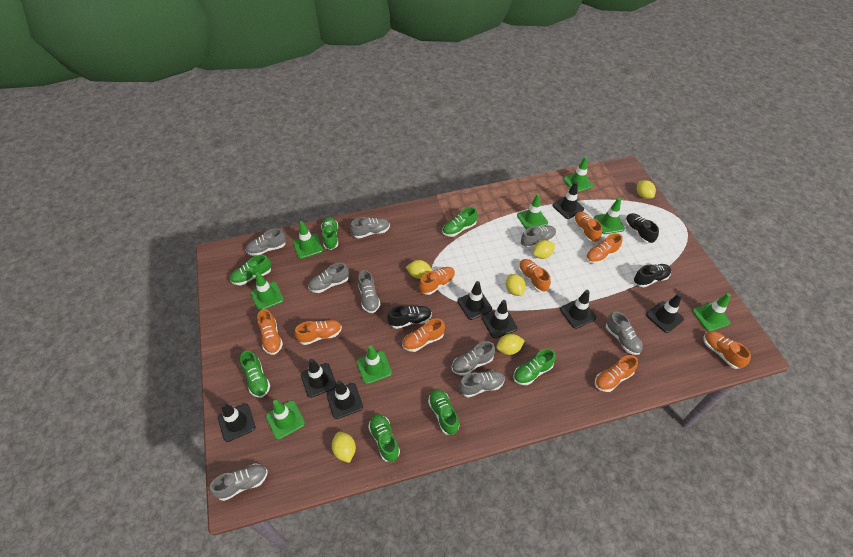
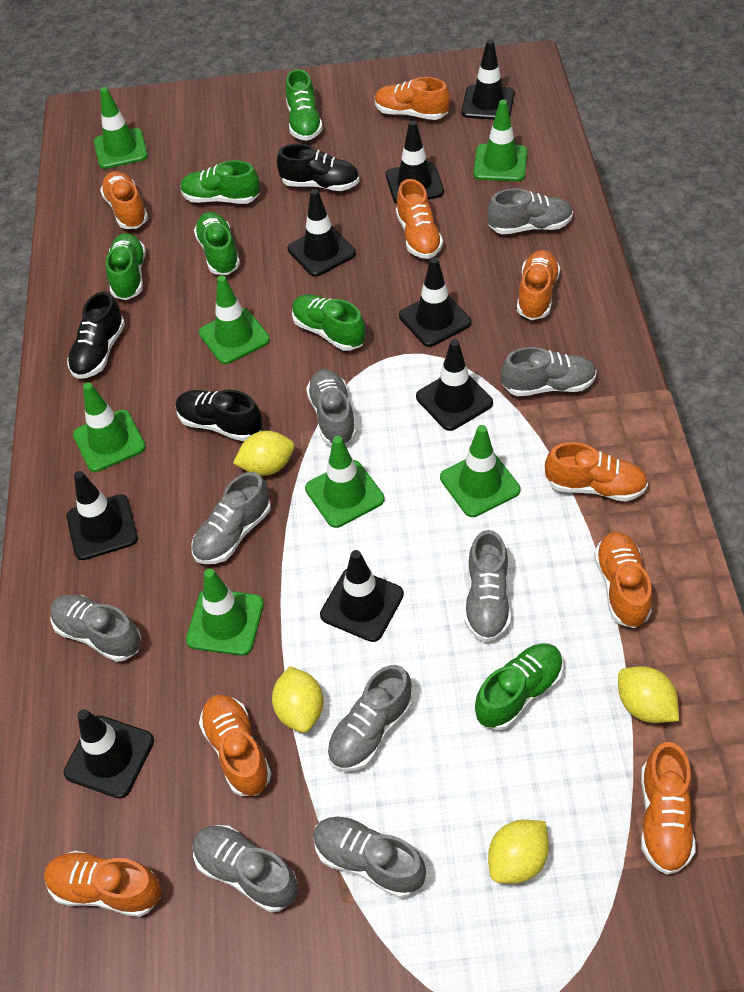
green shoe: 7 -> 6
green traffic cone: 8 -> 7
yellow lemon: 6 -> 4

